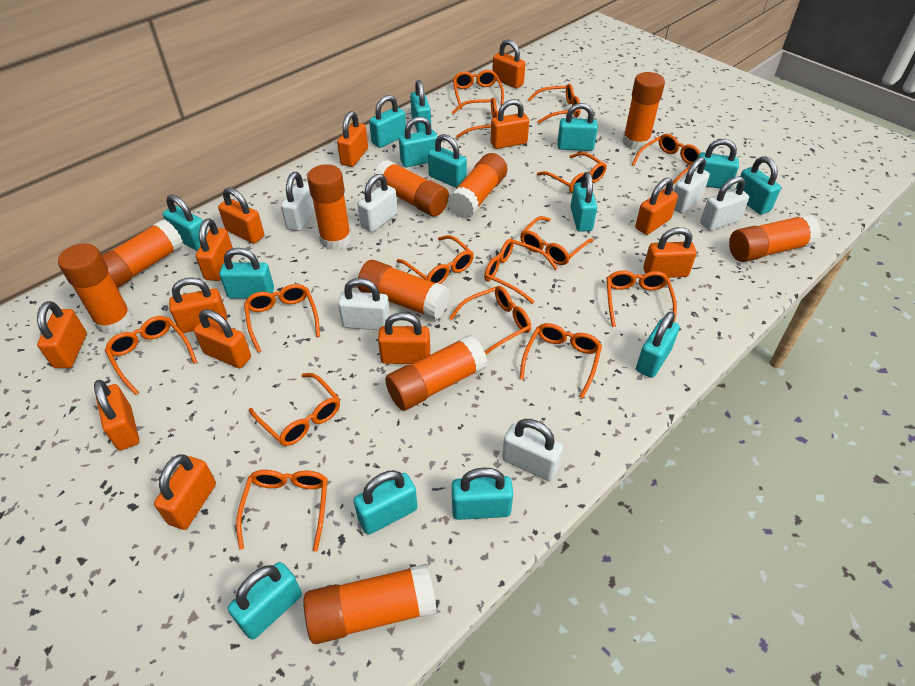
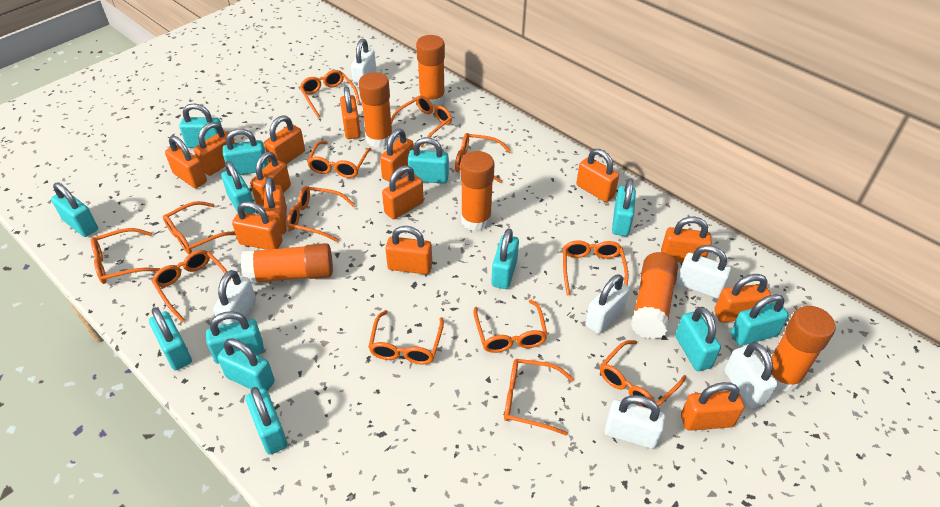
orange glasses: 15 -> 13
orange glue stick: 10 -> 6
orange padlock: 13 -> 14
turquoise padlock: 14 -> 13

